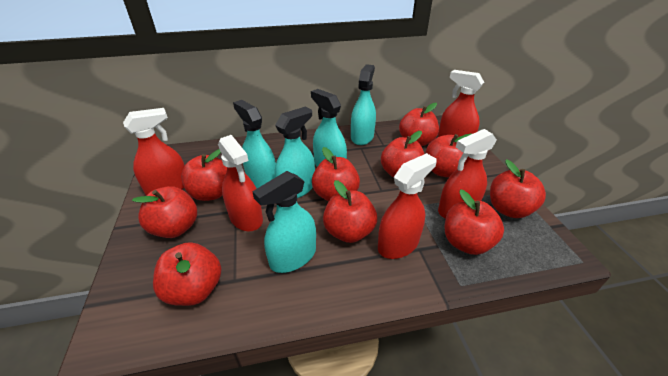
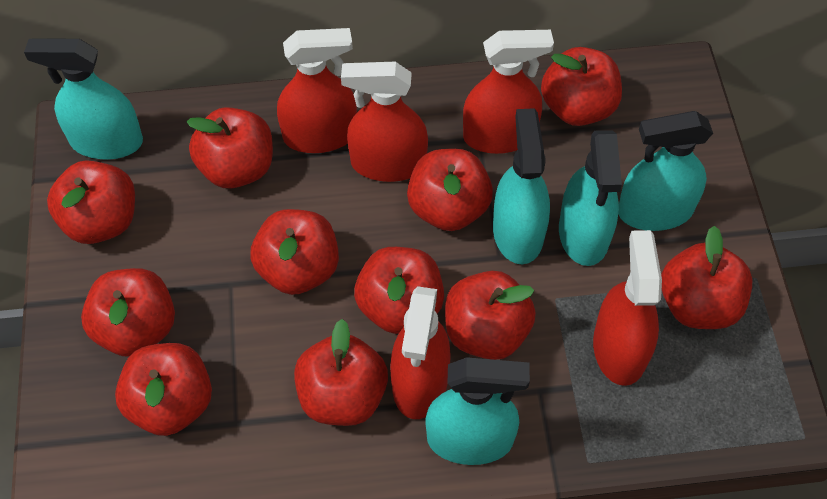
red apple: 10 -> 11

